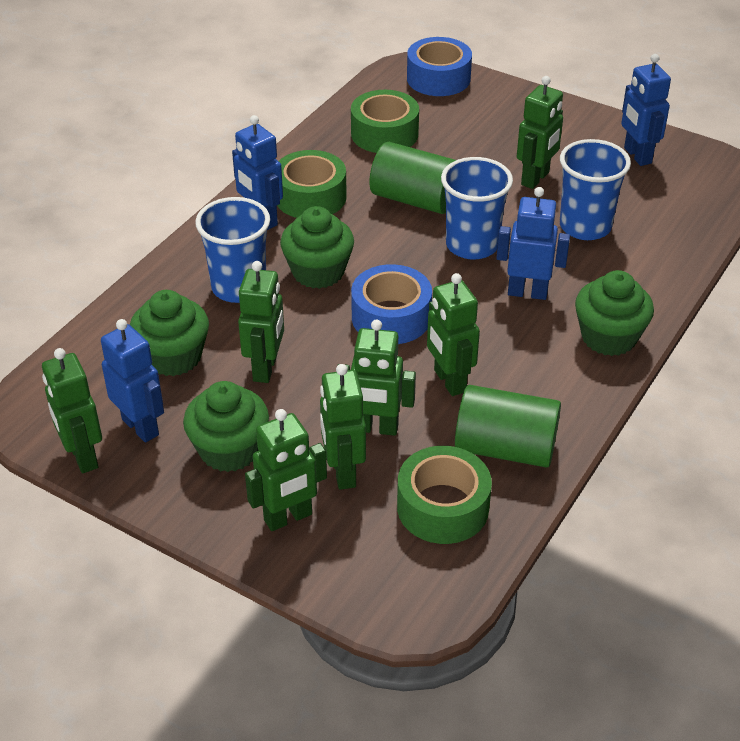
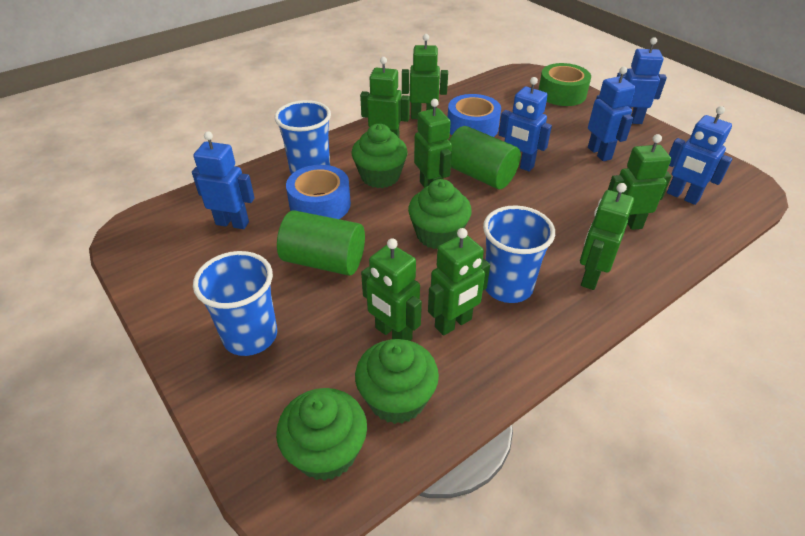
blue robot: 4 -> 5
green tape: 3 -> 1

